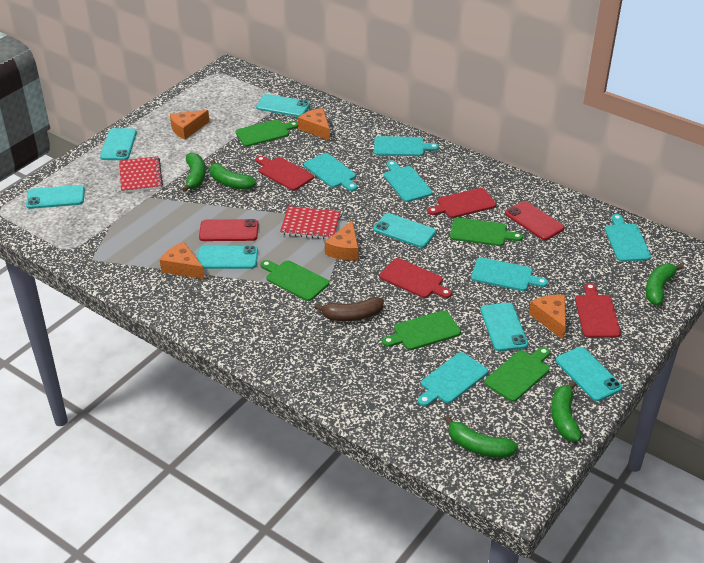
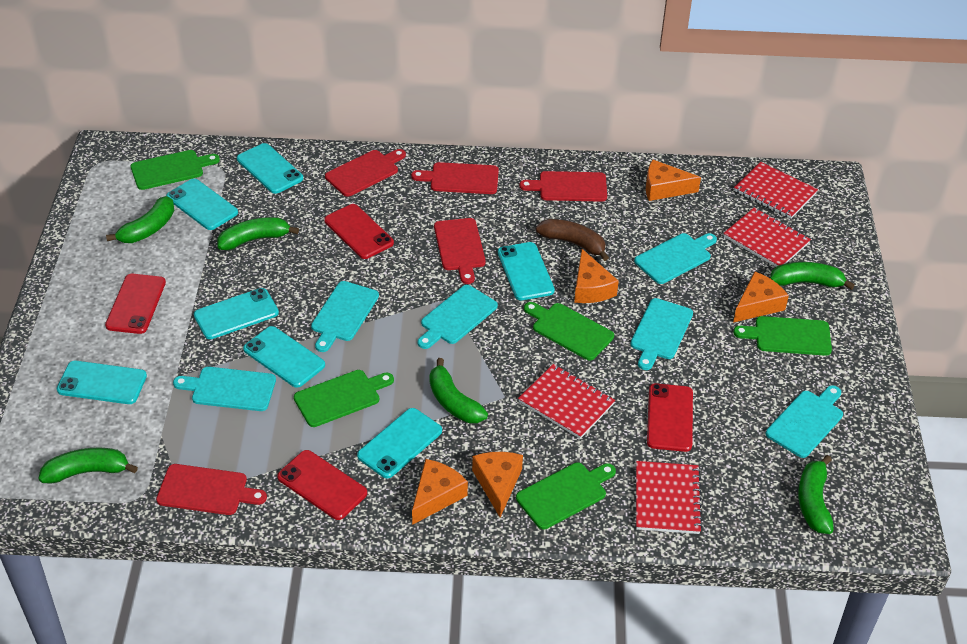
green banana: 5 -> 6
red cutting board: 4 -> 5
red notebook: 2 -> 4
red phone: 2 -> 4

